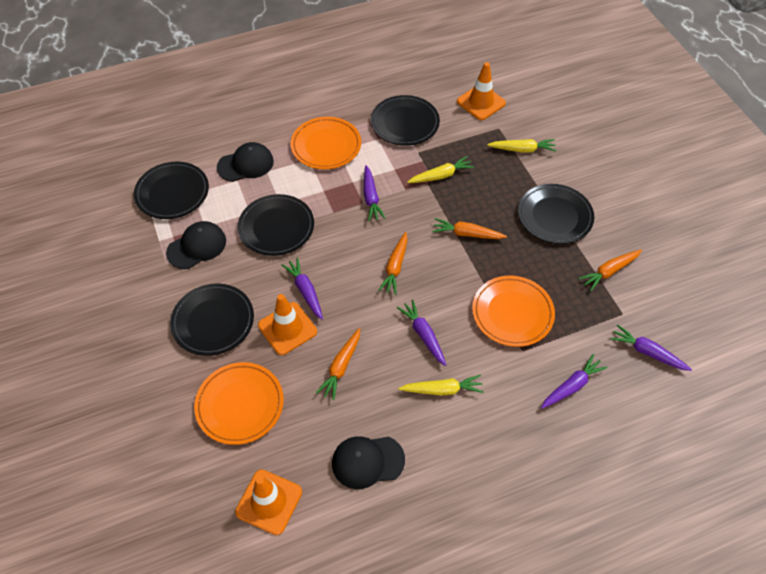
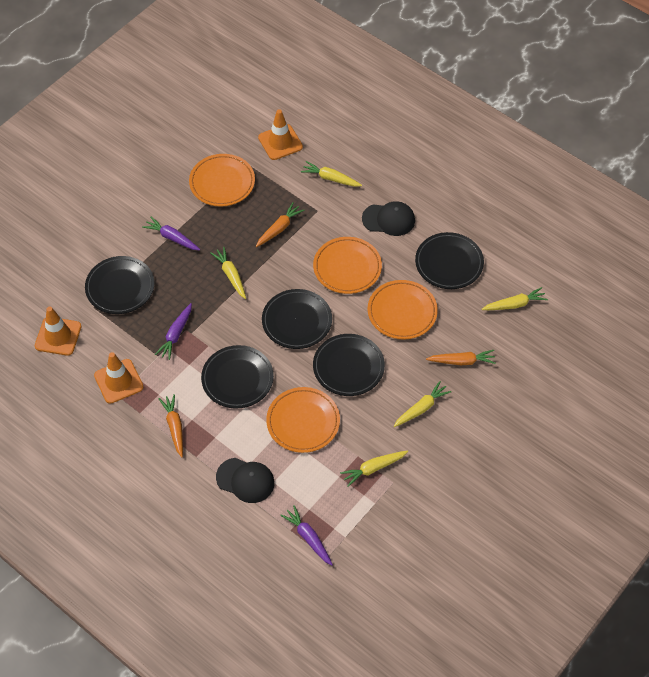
black cap: 3 -> 2
orange carrot: 4 -> 3
orange plate: 3 -> 4
purple carrot: 5 -> 3
yellow carrot: 3 -> 5

